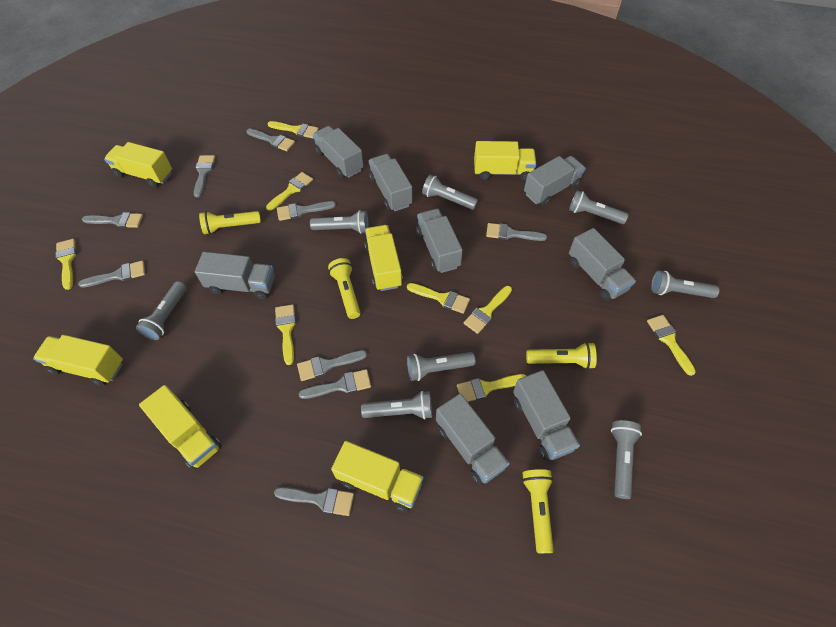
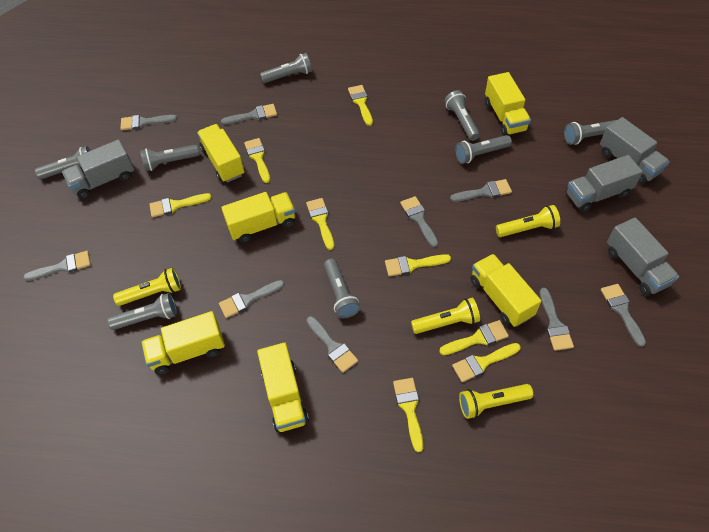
grey truck: 8 -> 4

